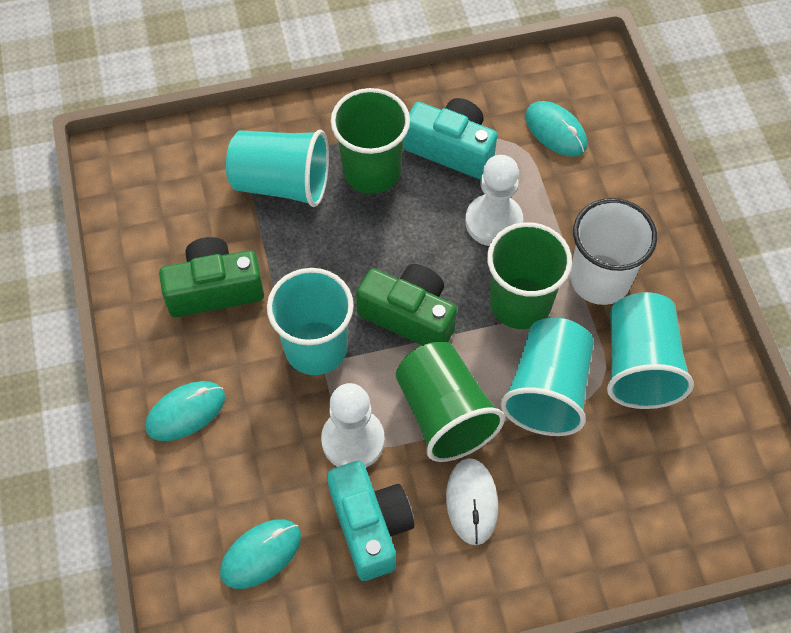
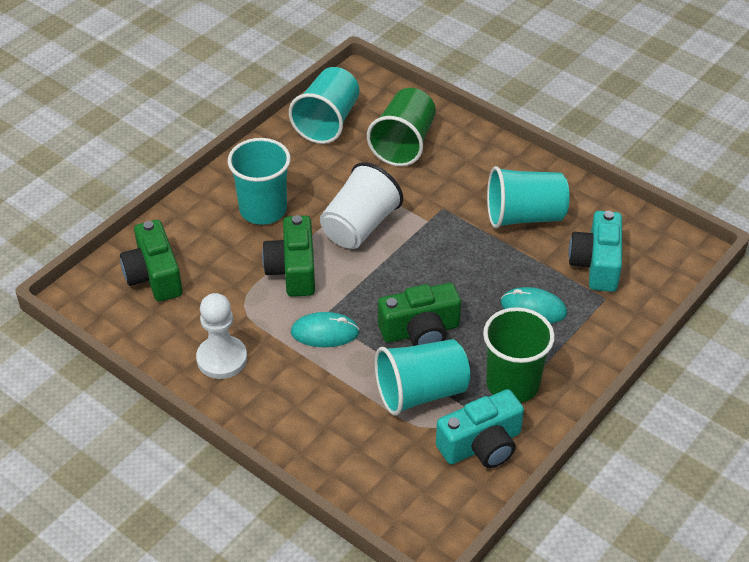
green camera: 2 -> 3
green cup: 3 -> 2
turquoise mouse: 3 -> 2
white mouse: 1 -> 0
white pawn: 2 -> 1

